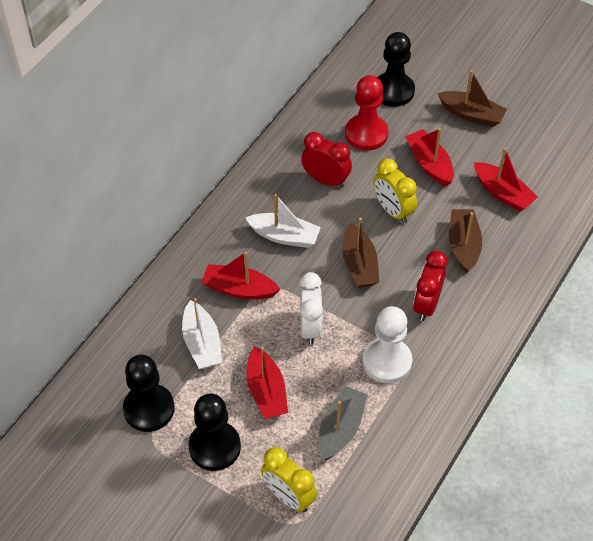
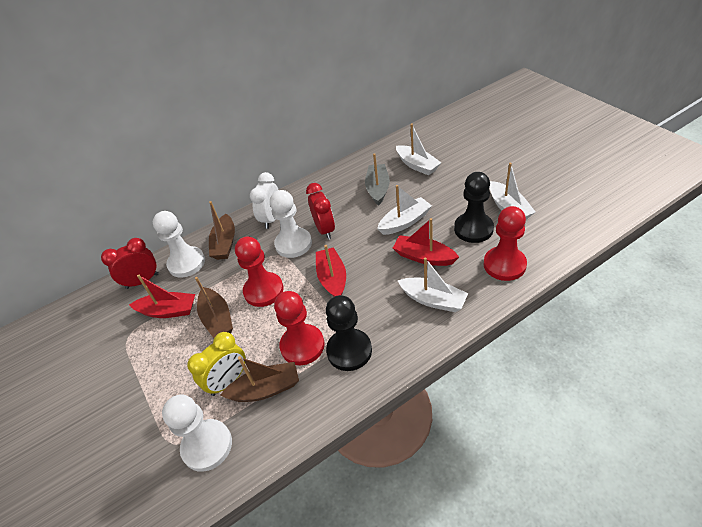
black pawn: 3 -> 2
red boat: 4 -> 3
red pawn: 1 -> 3
white boat: 2 -> 4
white pawn: 1 -> 3
yellow clock: 2 -> 1

